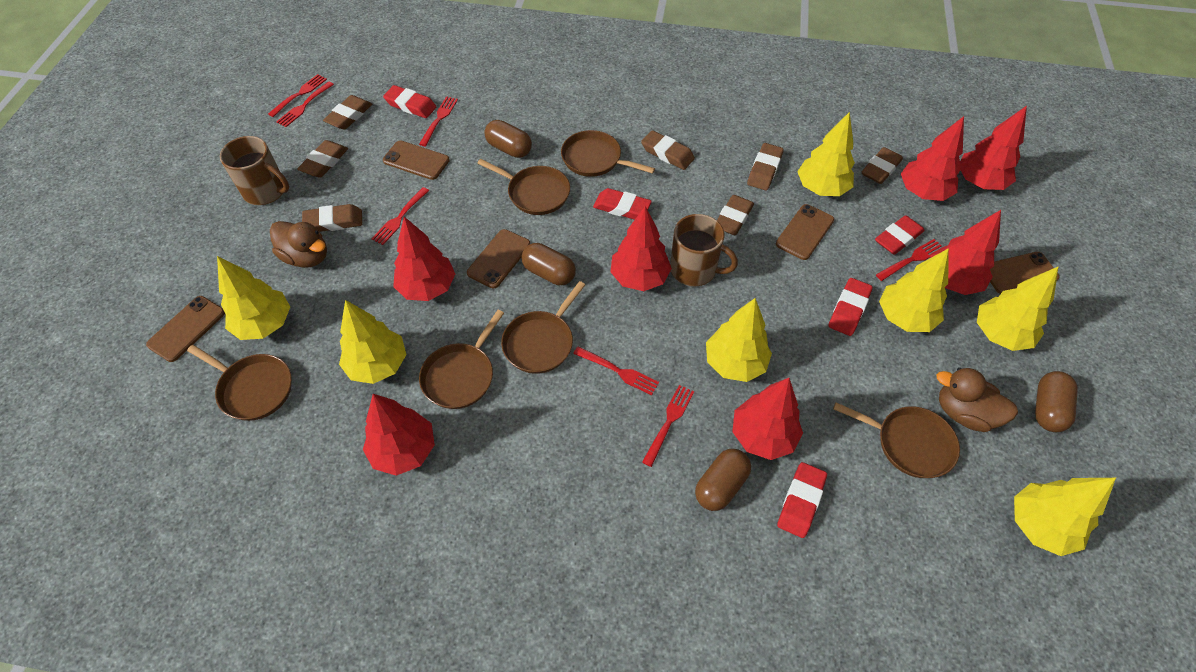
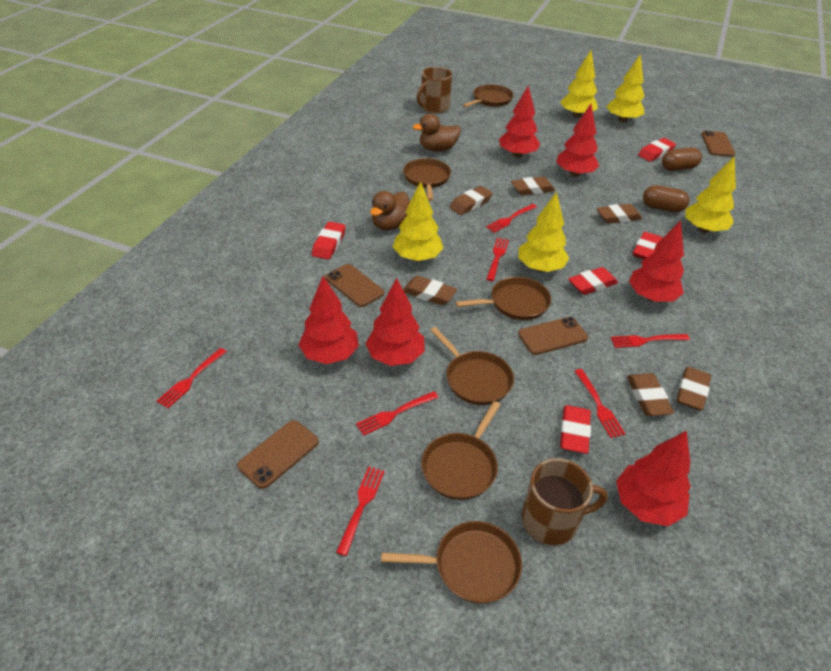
brown capsule: 4 -> 2
brown eraser: 7 -> 6
brown phone: 5 -> 4
red tree: 7 -> 6
yellow tree: 7 -> 5

